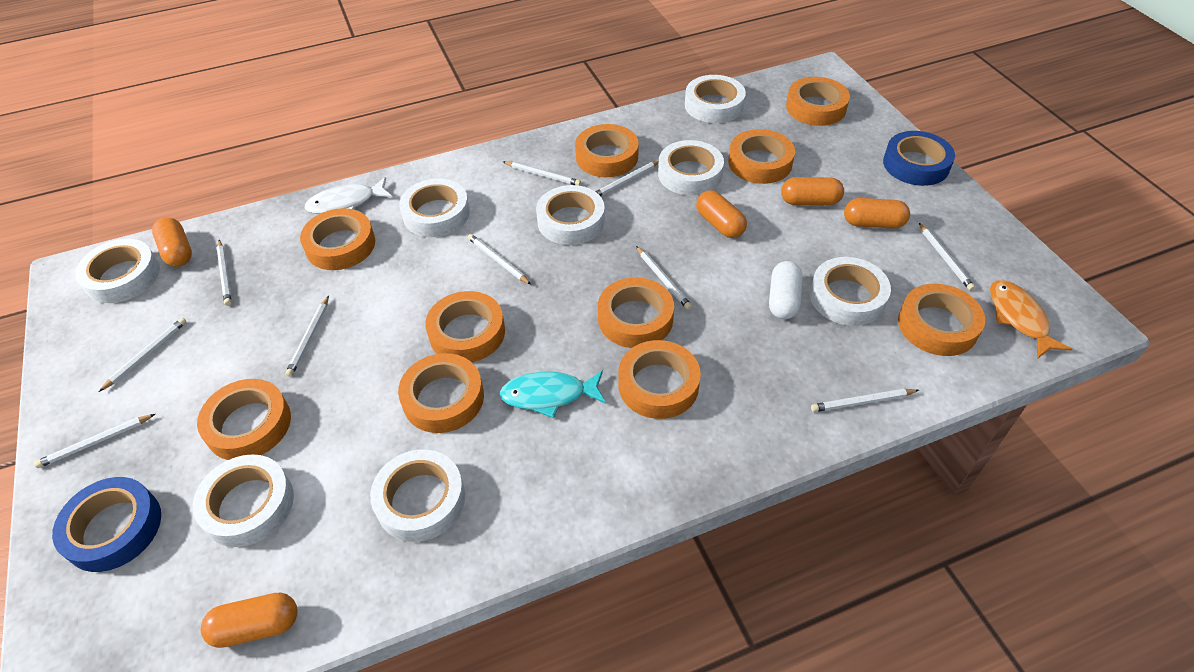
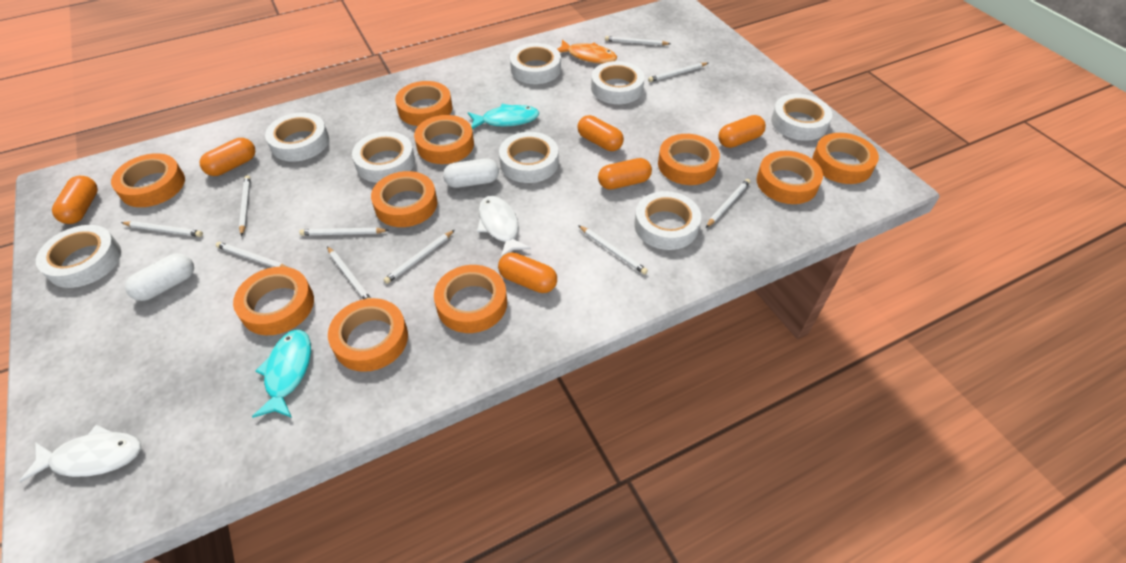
blue tape: 2 -> 0
orange capsule: 5 -> 6
turquoise fish: 1 -> 2
white capsule: 1 -> 2
white fish: 1 -> 2

